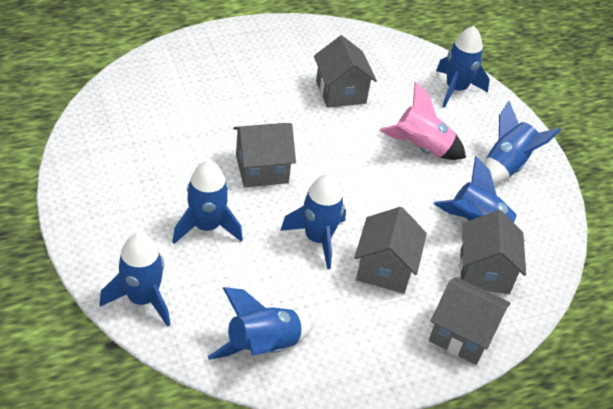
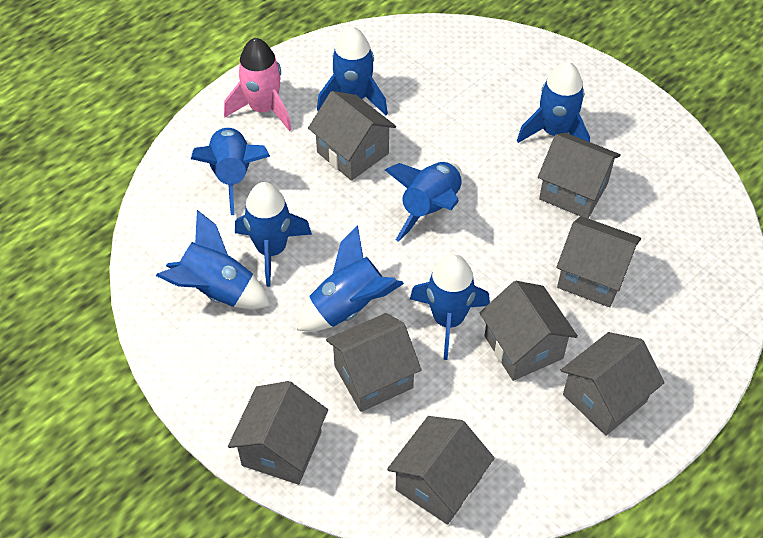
blue rocket: 7 -> 8
grey house: 5 -> 8

